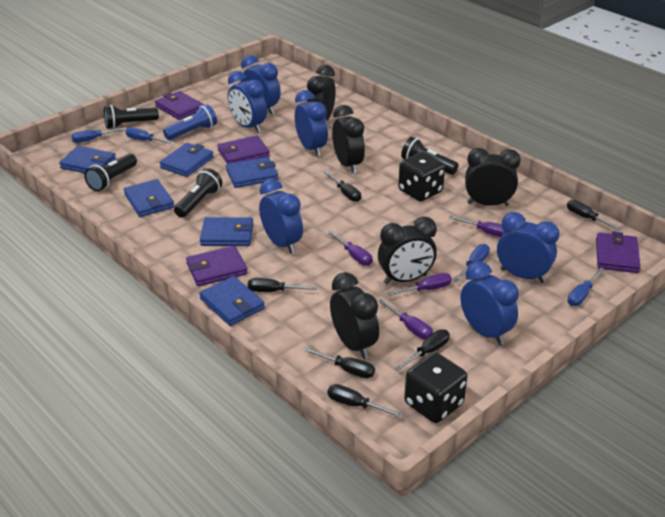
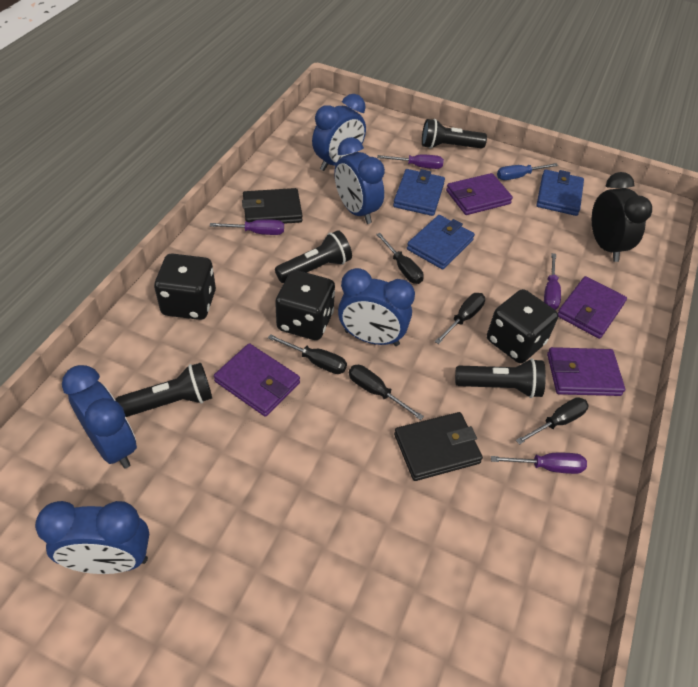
black clock: 5 -> 1
black dice: 2 -> 3
black screwdriver: 6 -> 5
black wallet: 0 -> 2
blue clock: 6 -> 5
blue flashlight: 1 -> 0
blue screwdriver: 4 -> 1
blue wallet: 6 -> 3

